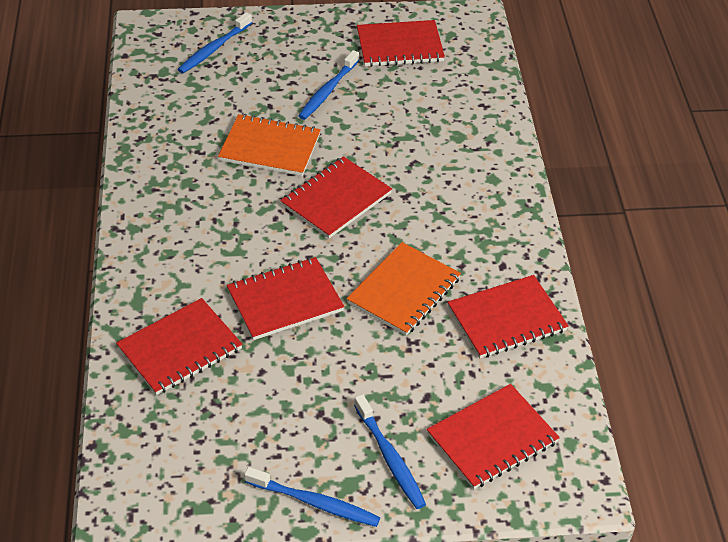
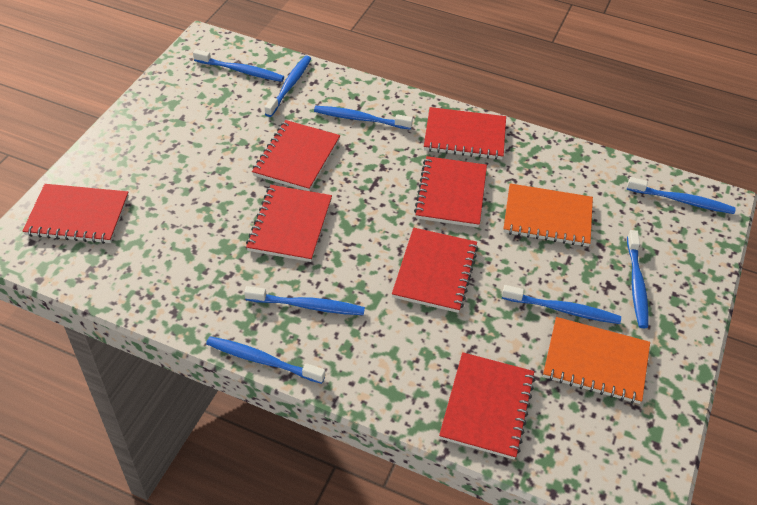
blue toothbrush: 4 -> 8
red notebook: 6 -> 7

